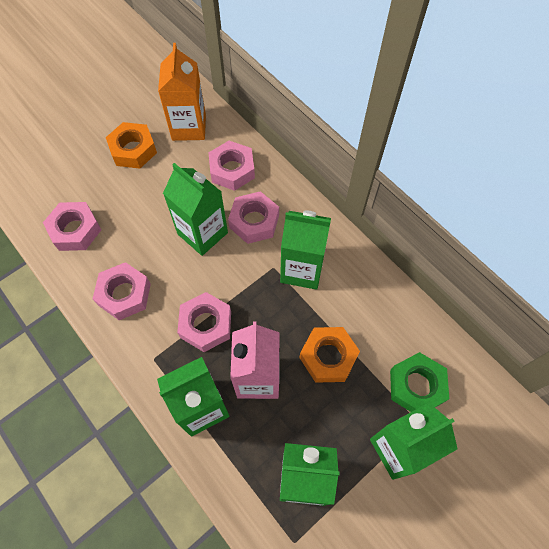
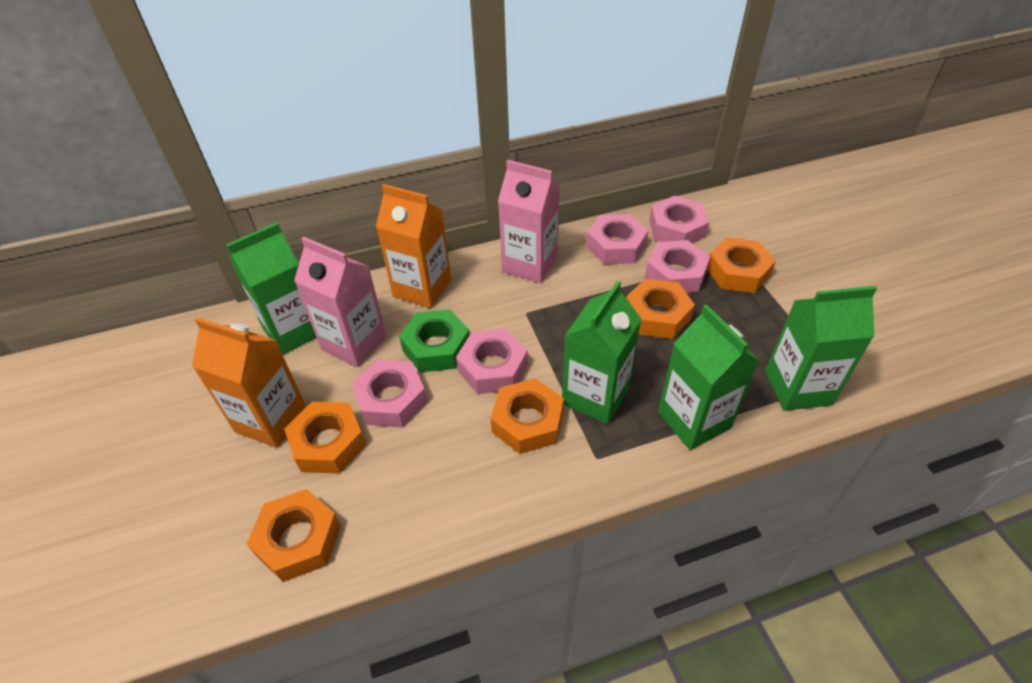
green carton: 5 -> 4
orange carton: 1 -> 2
orange nut: 2 -> 5
pink carton: 1 -> 2

